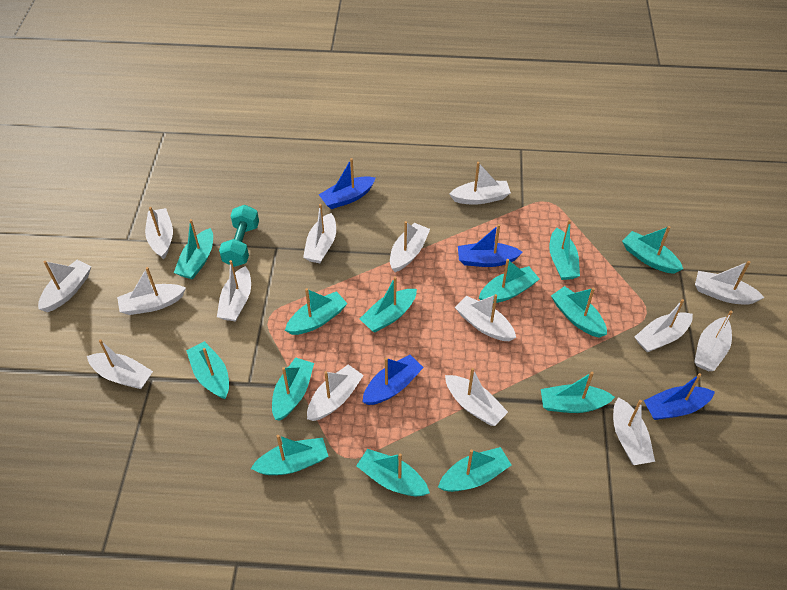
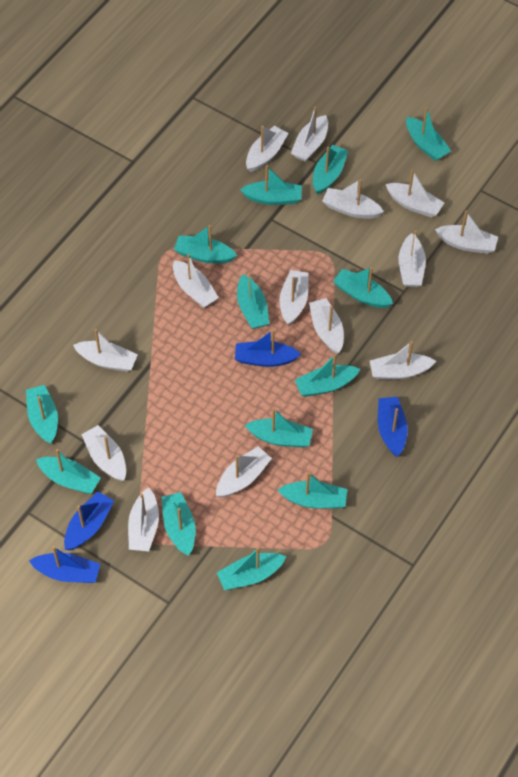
turquoise dumbbell: 1 -> 0
white boat: 15 -> 14

